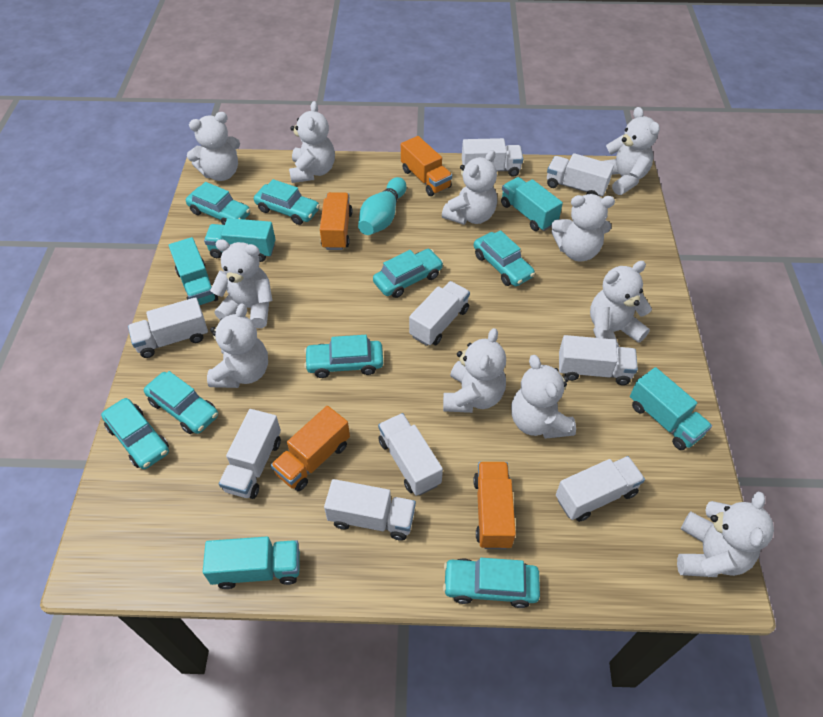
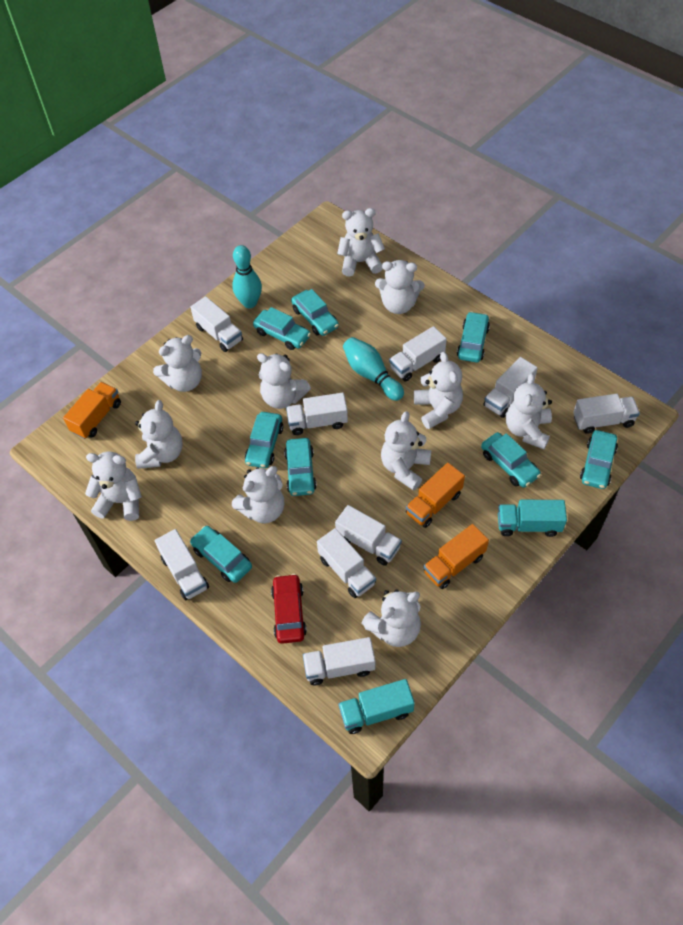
orange truck: 4 -> 3
red car: 0 -> 1
turquoise bowling pin: 1 -> 2
turquoise truck: 5 -> 2

